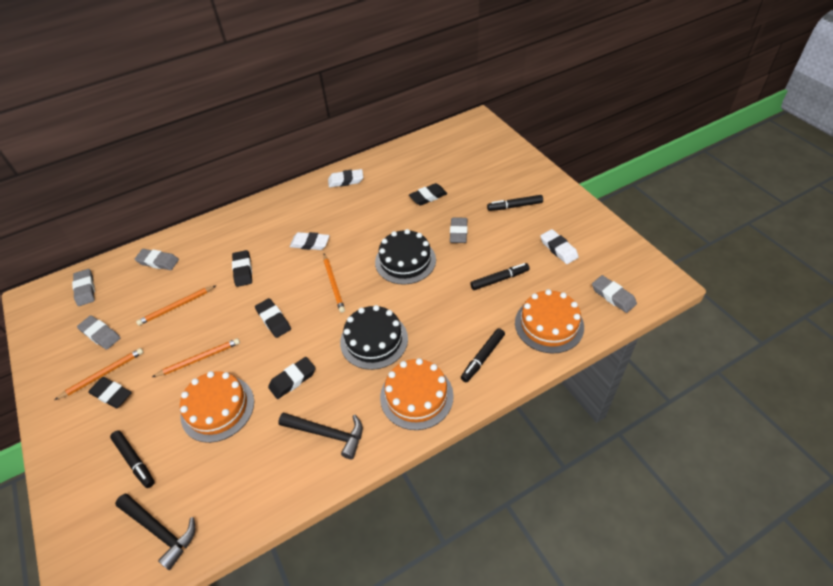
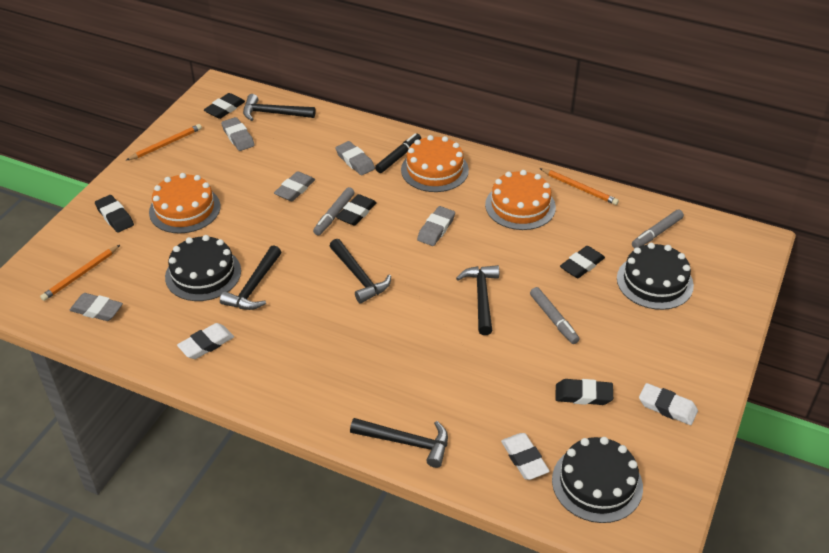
black cake: 2 -> 3
black hammer: 2 -> 5
black marker: 4 -> 1
grey marker: 0 -> 3
orange pencil: 4 -> 3

